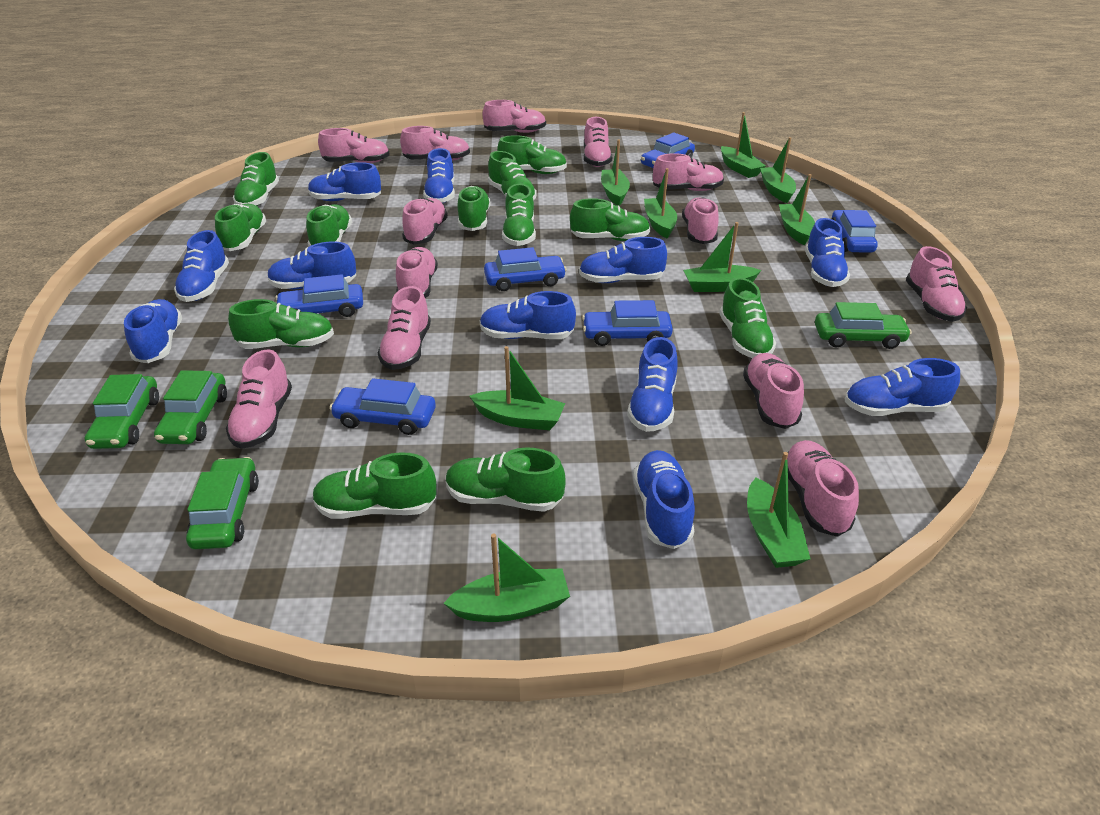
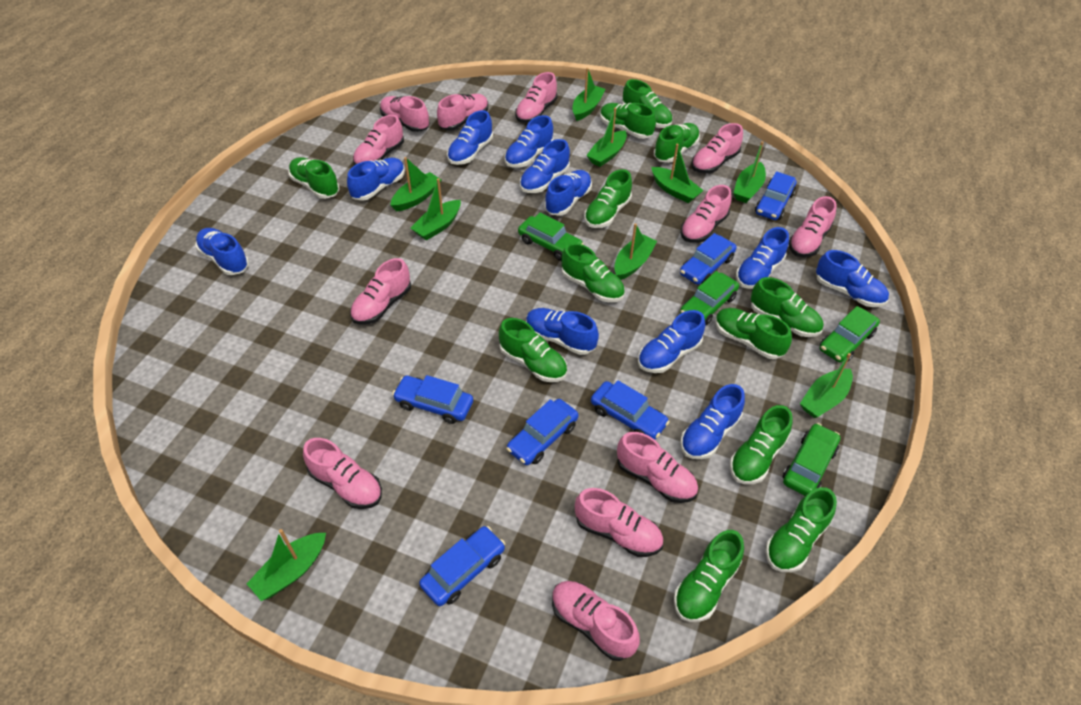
pink shoe: 13 -> 12

